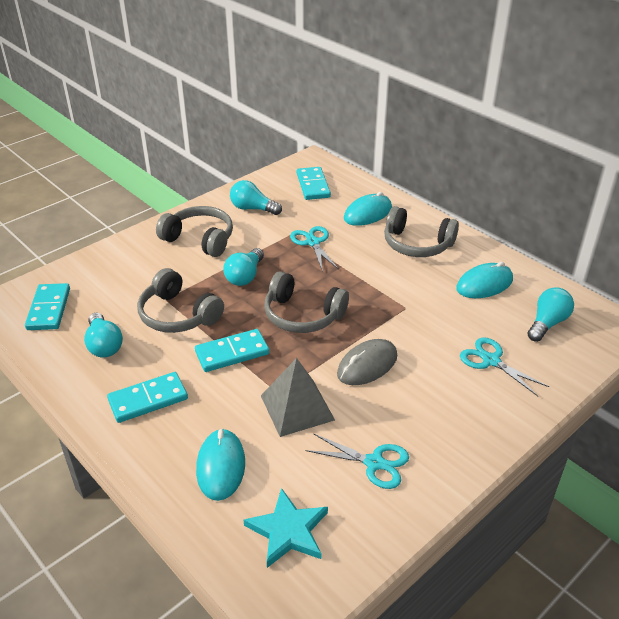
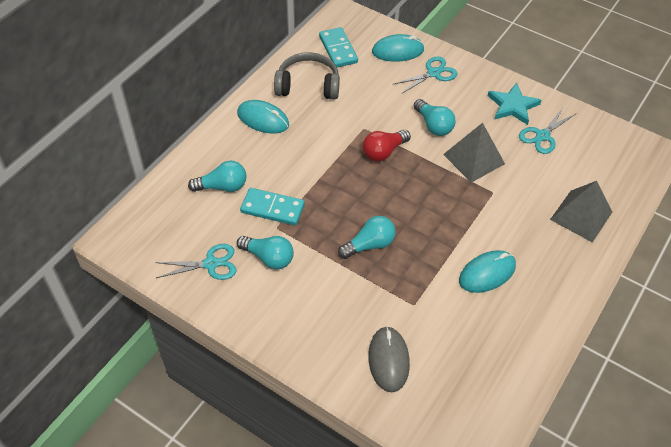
grey headphones: 4 -> 1
grey pyramid: 1 -> 2
red light bulb: 0 -> 1
turquoise domino: 4 -> 2

